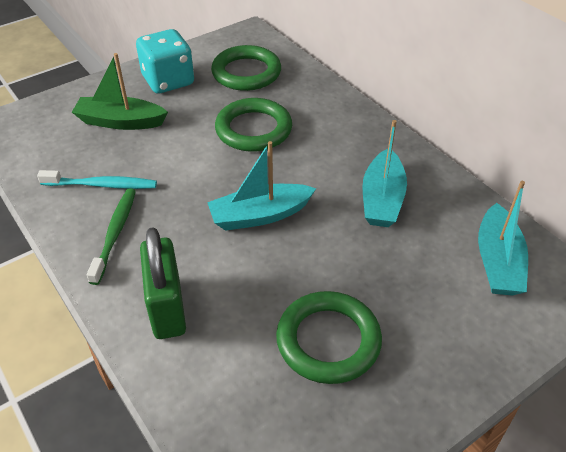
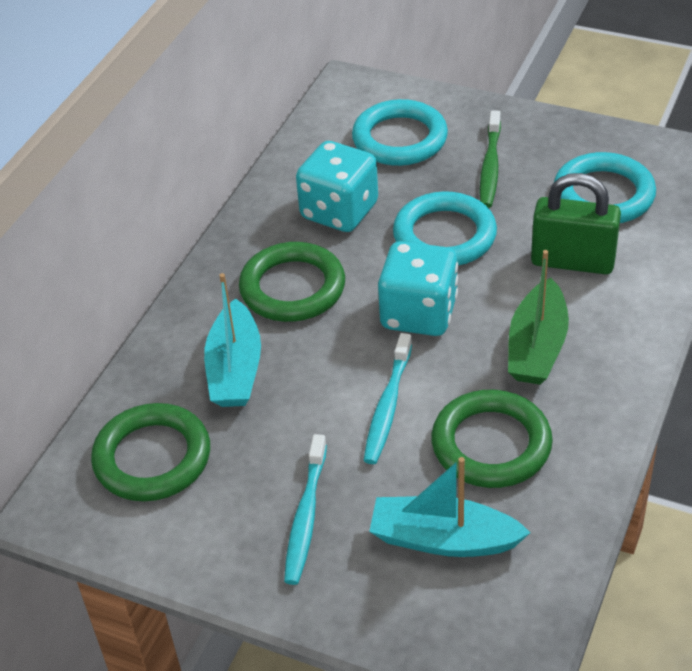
turquoise boat: 3 -> 2
turquoise dice: 1 -> 2
turquoise ring: 0 -> 3
turquoise toothbrush: 1 -> 2

